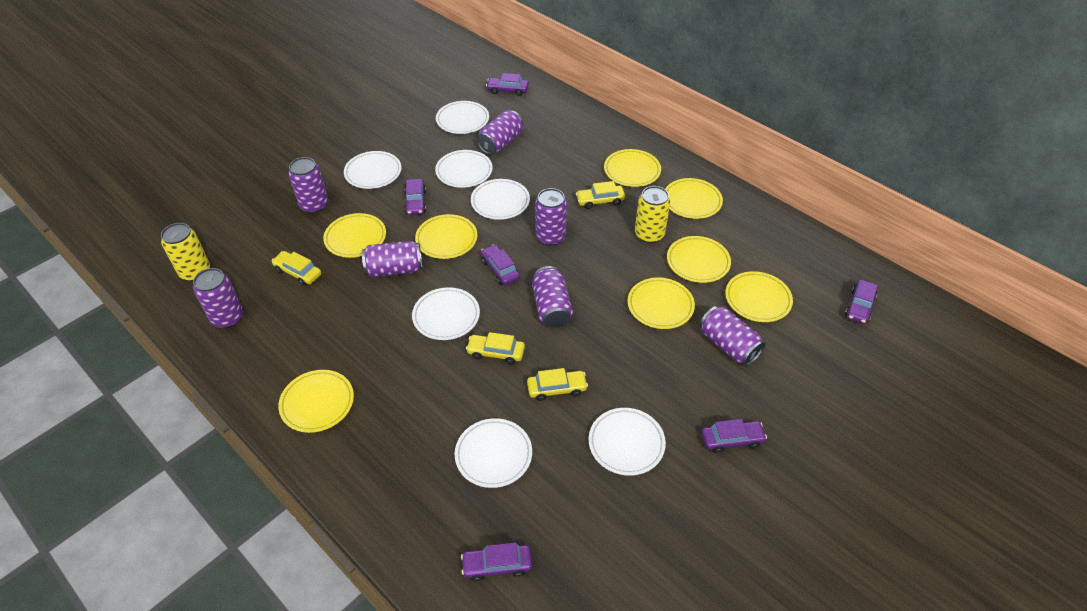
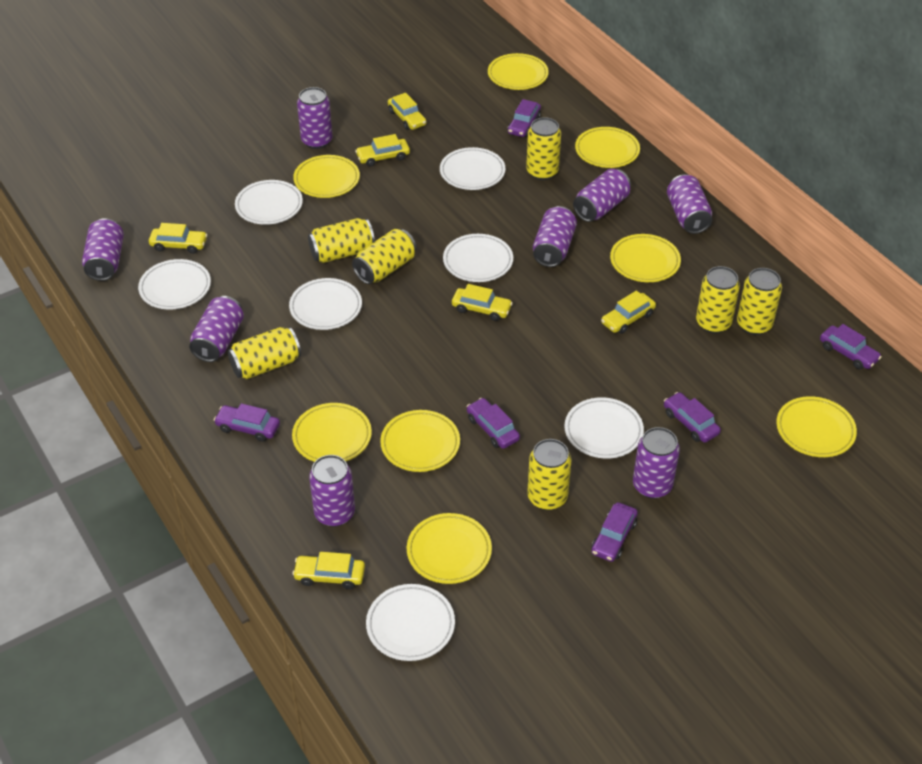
purple can: 7 -> 8
yellow can: 2 -> 7
yellow car: 4 -> 6

